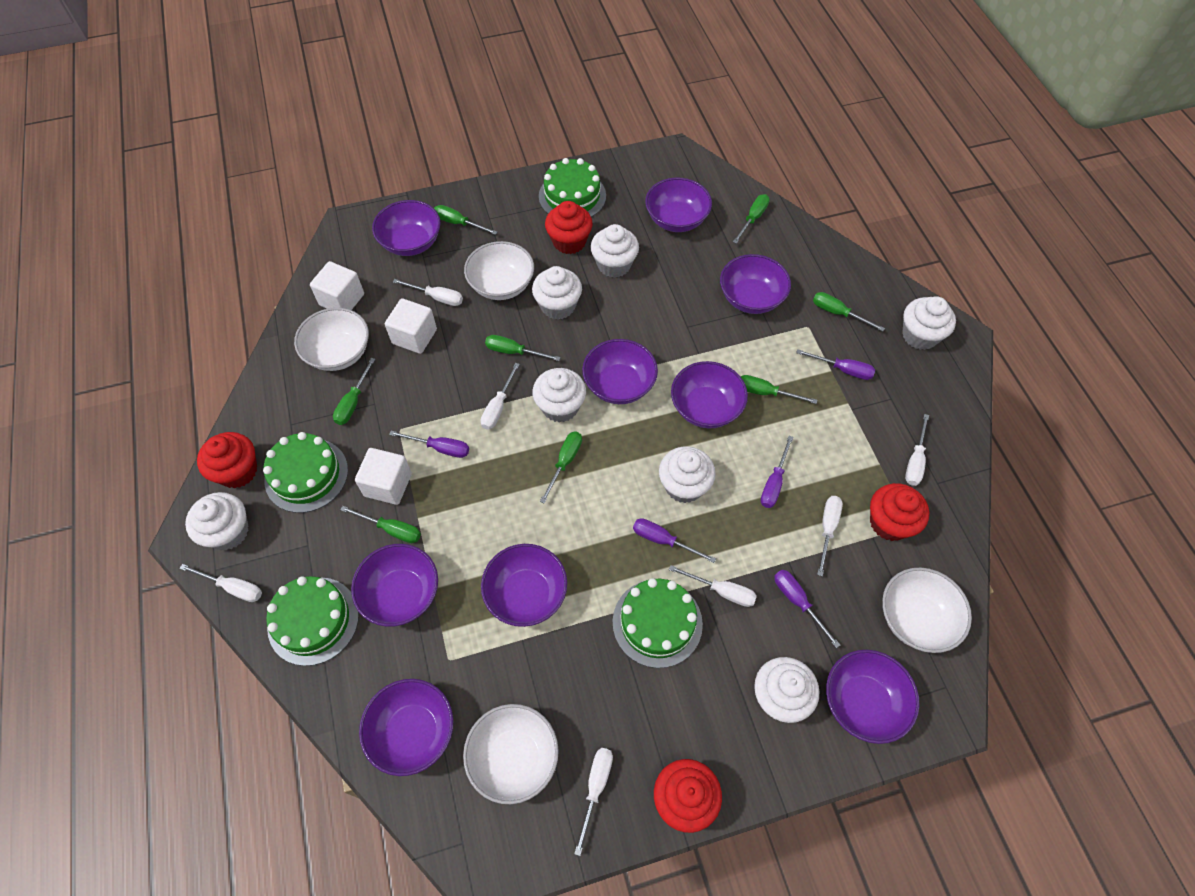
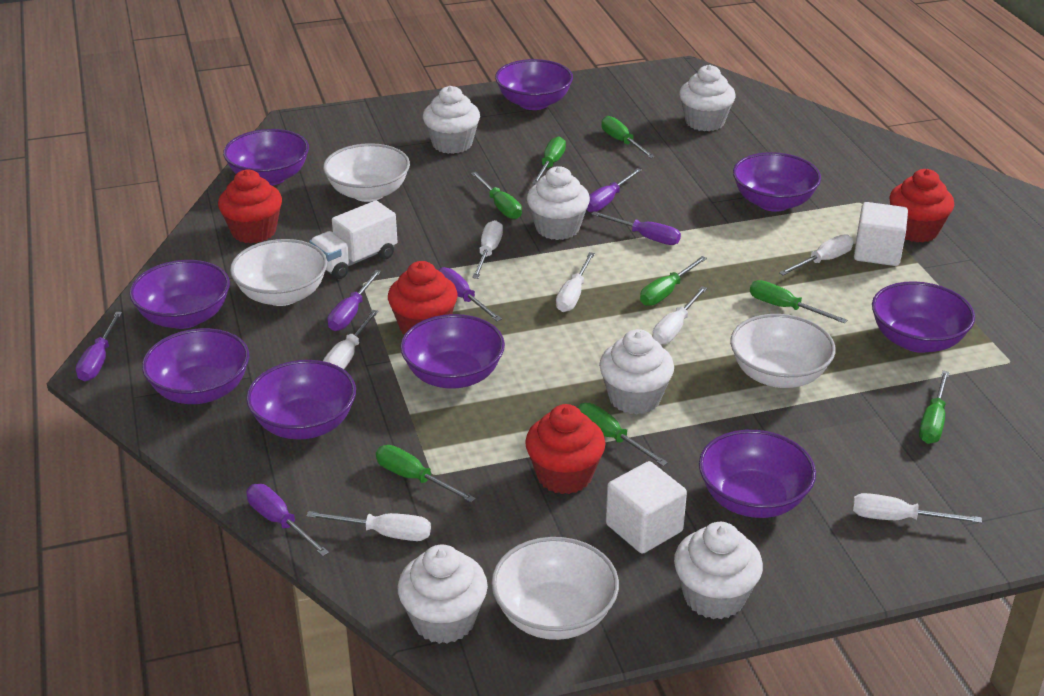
green cake: 4 -> 0
purple screwdriver: 5 -> 6
white cube: 3 -> 2
white cupcake: 7 -> 6
white truck: 0 -> 1

